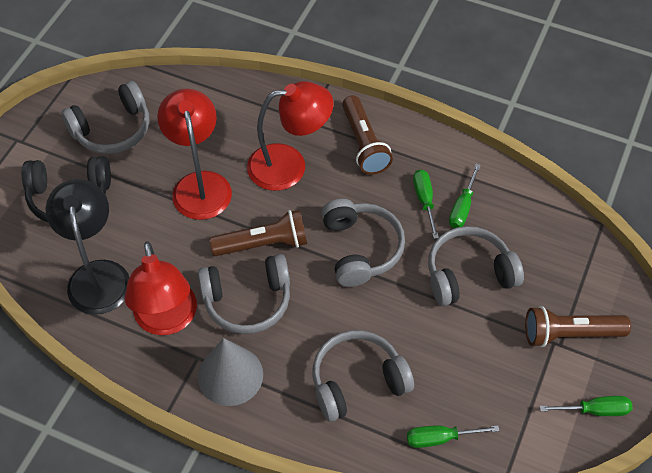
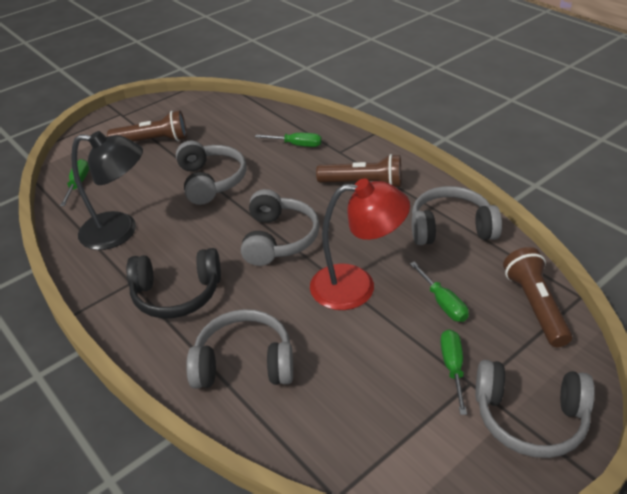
grey cone: 1 -> 0
red lamp: 3 -> 1

